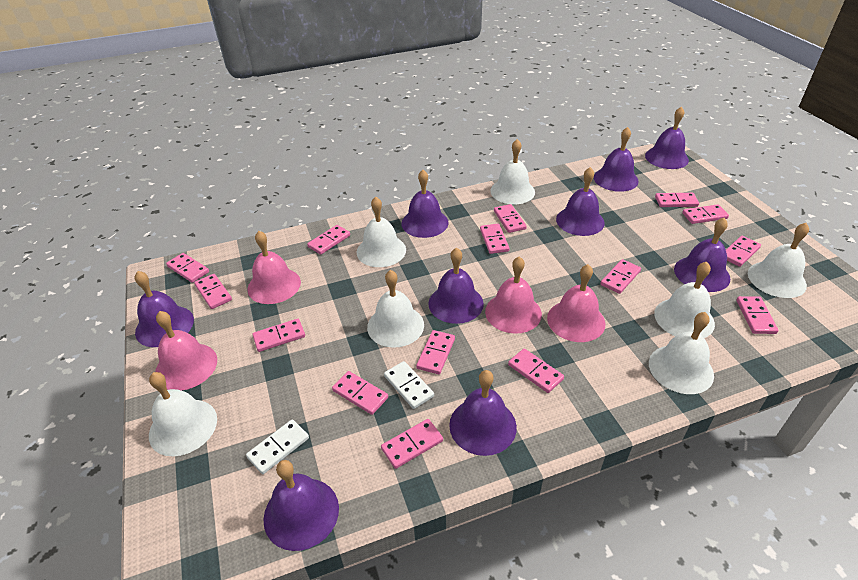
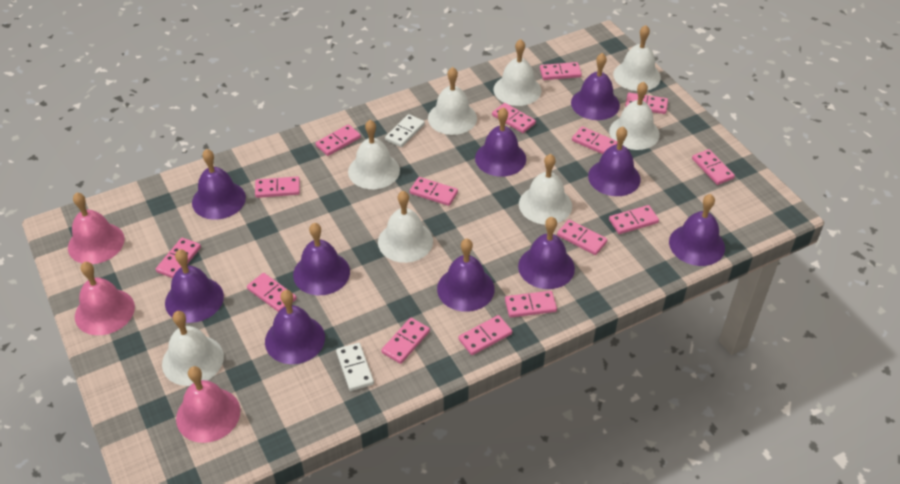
pink bell: 4 -> 3
purple bell: 9 -> 10
white bell: 7 -> 8

